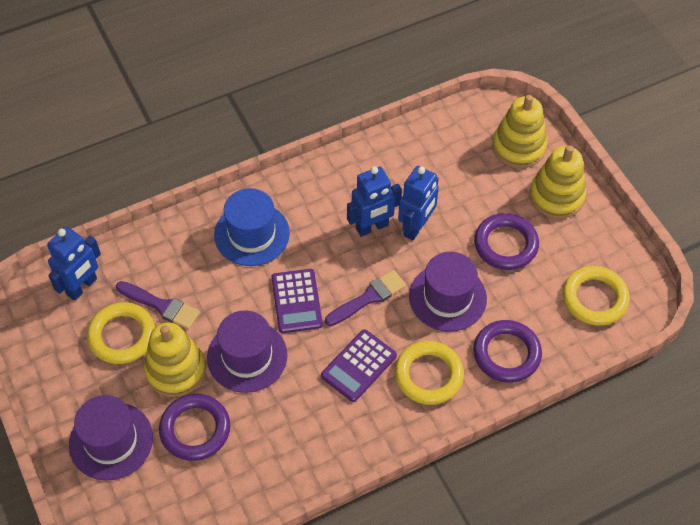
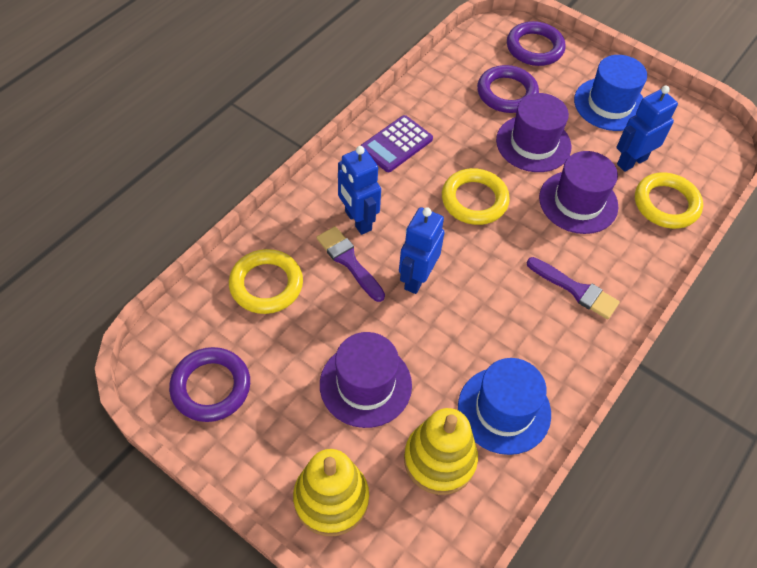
blue hat: 1 -> 2
purple calculator: 2 -> 1
yellow stacking toy: 3 -> 2

